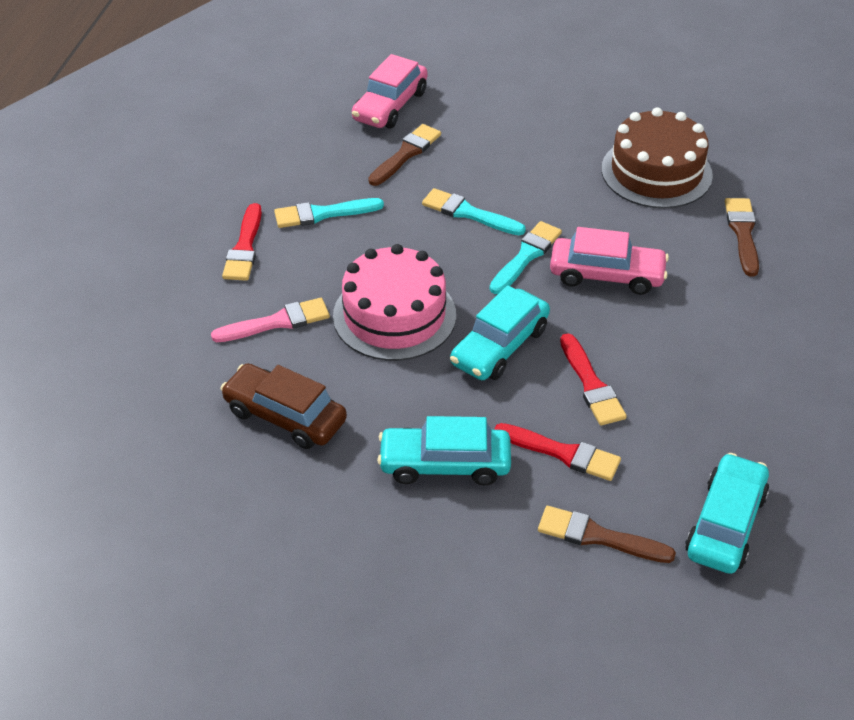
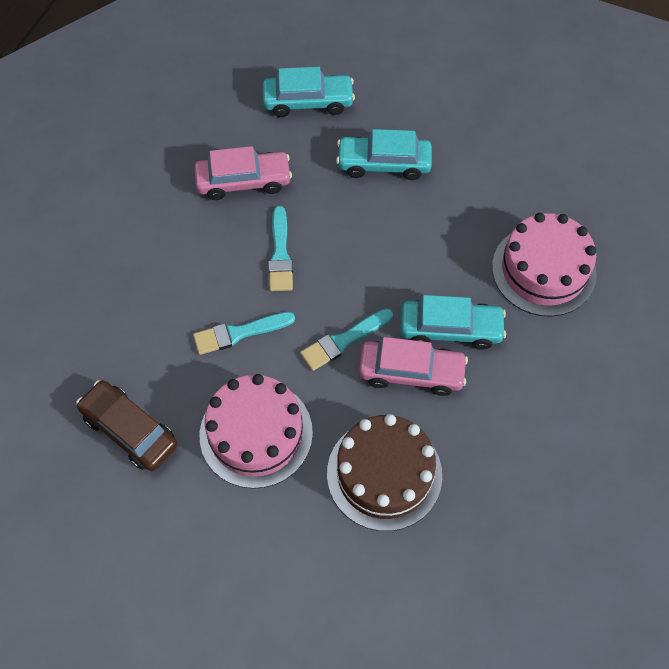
brown brush: 3 -> 0
pink brush: 1 -> 0
pink cake: 1 -> 2
red brush: 3 -> 0

